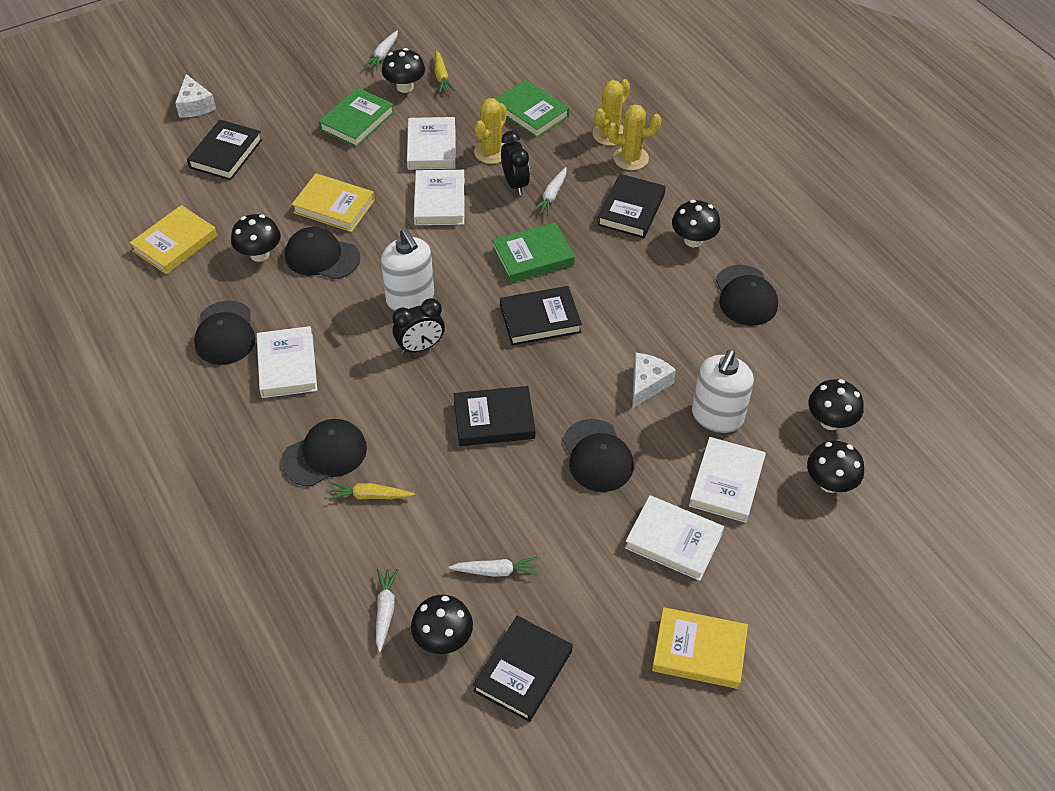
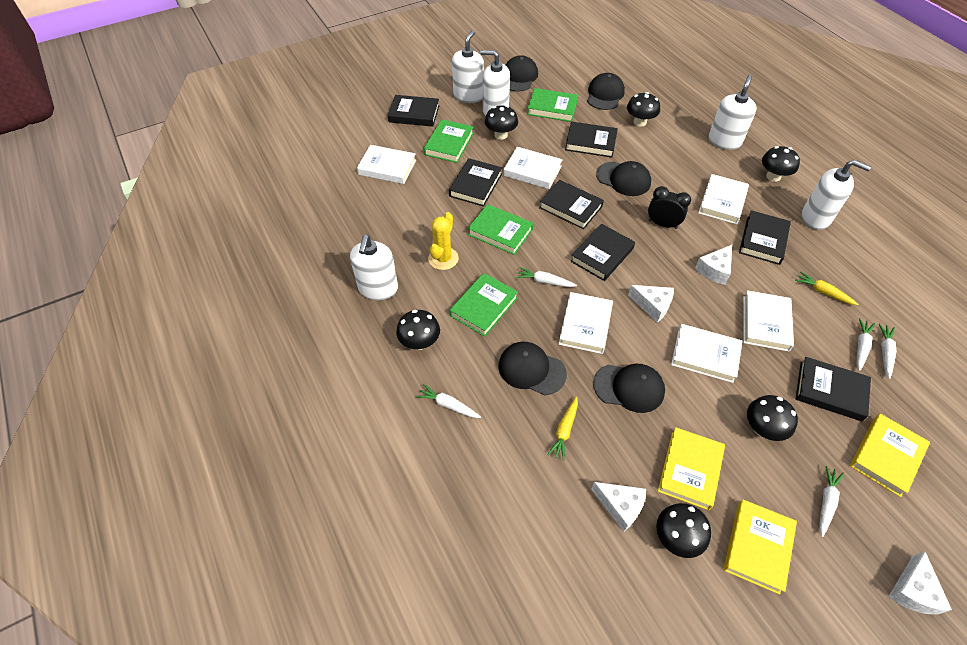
black book: 5 -> 7
black clock: 2 -> 1
green book: 3 -> 4
white book: 5 -> 6
white carrot: 4 -> 5
white cheese: 2 -> 4
white soap dispenser: 2 -> 5
yellow cactus: 3 -> 1

